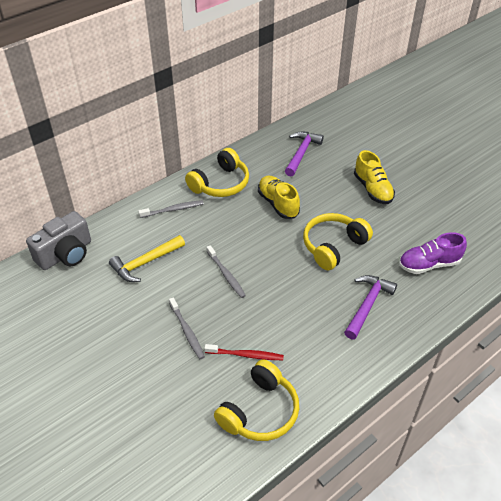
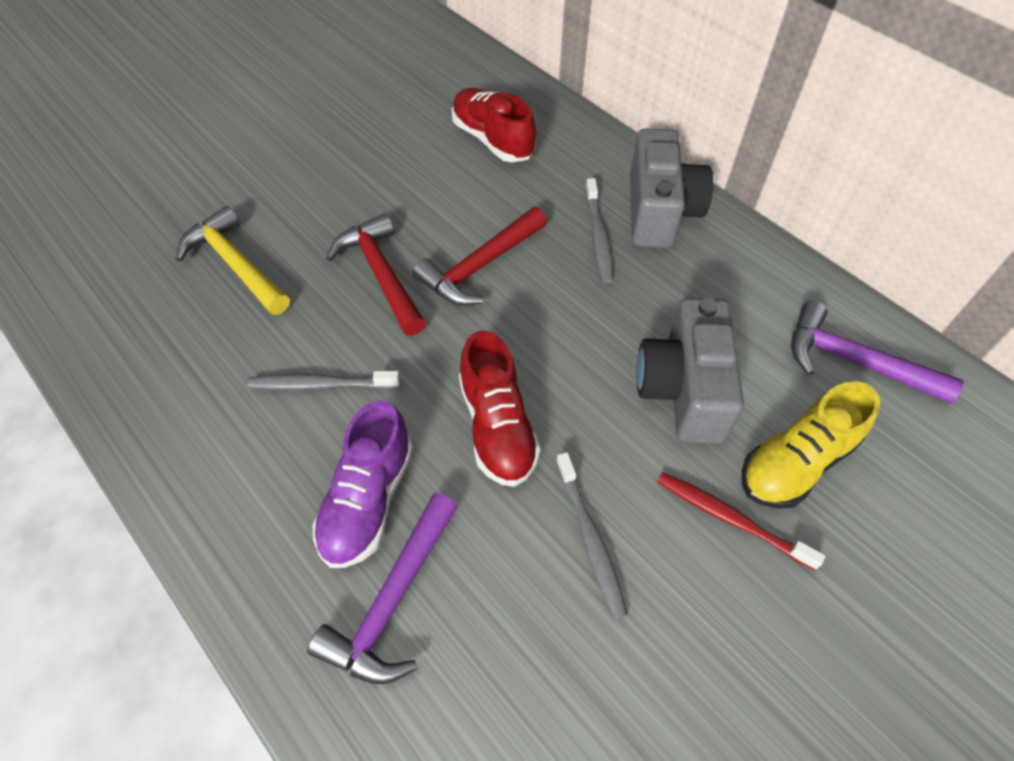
grey camera: 1 -> 2
red hammer: 0 -> 2
red shoe: 0 -> 2
yellow headphones: 3 -> 0
yellow shoe: 2 -> 1

